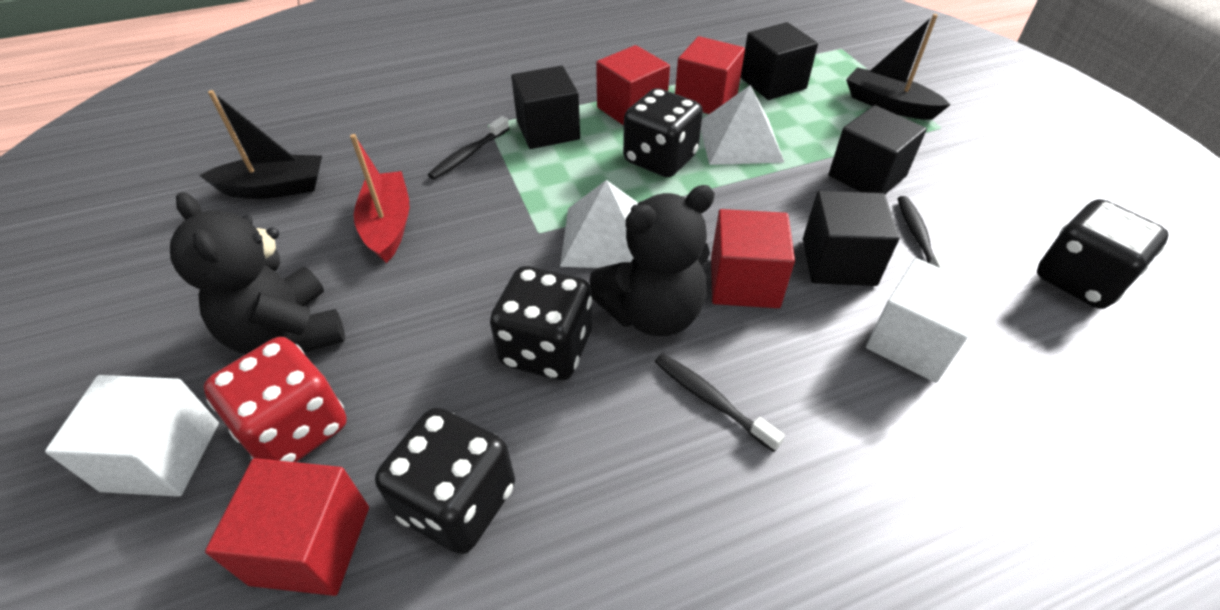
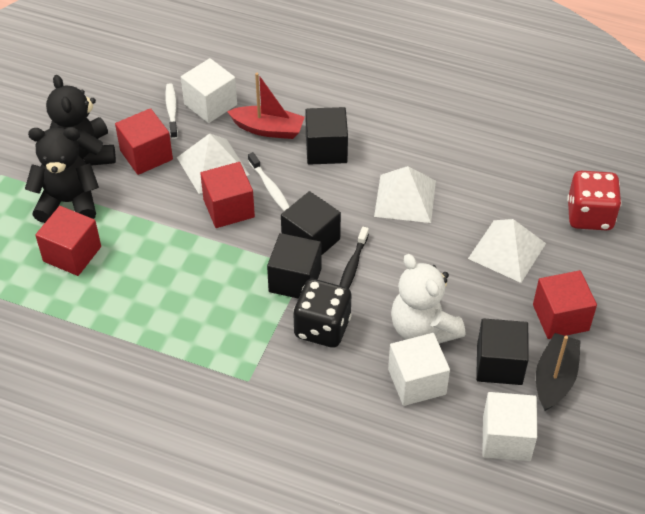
black boat: 2 -> 1
black dice: 4 -> 1
black toothbrush: 3 -> 1
white cube: 2 -> 3
white pyramid: 2 -> 3
white teddy bear: 0 -> 1
white toothbrush: 0 -> 2

